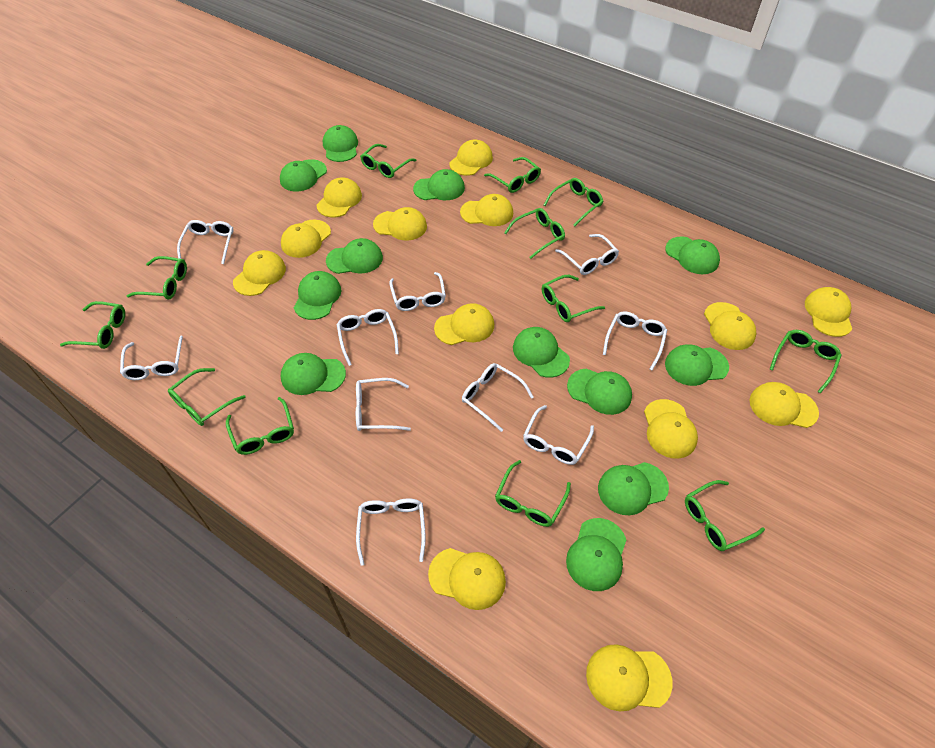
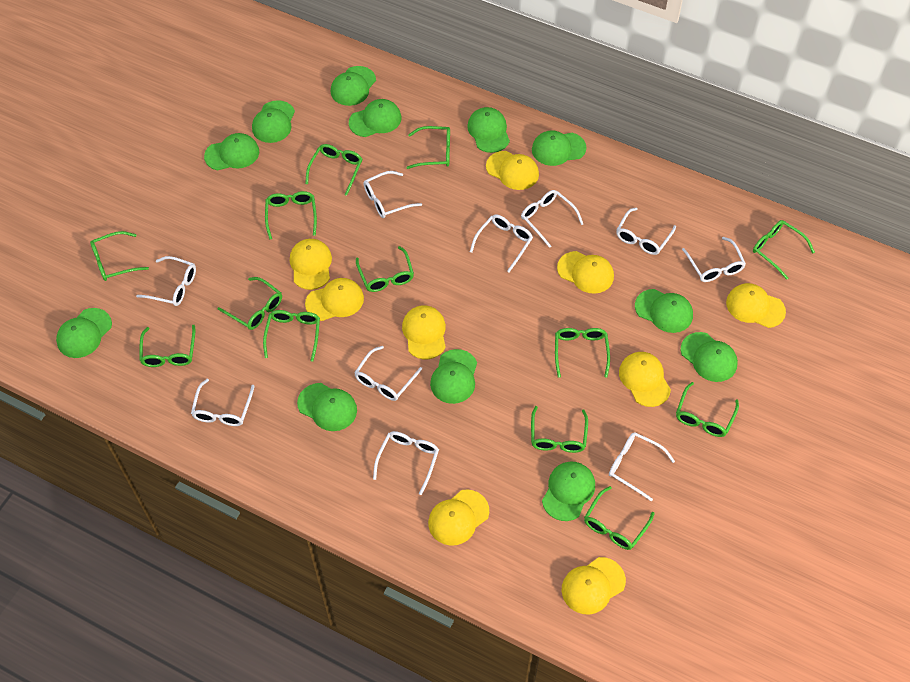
green glasses: 12 -> 13
yellow cap: 13 -> 9

